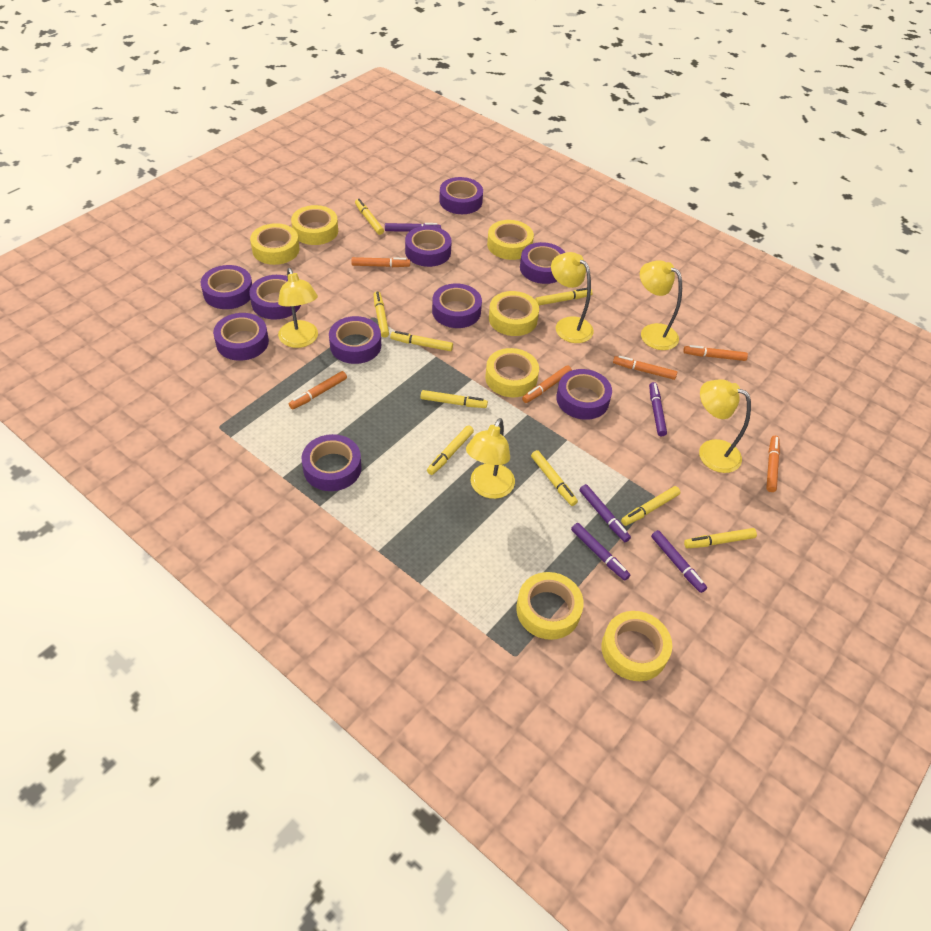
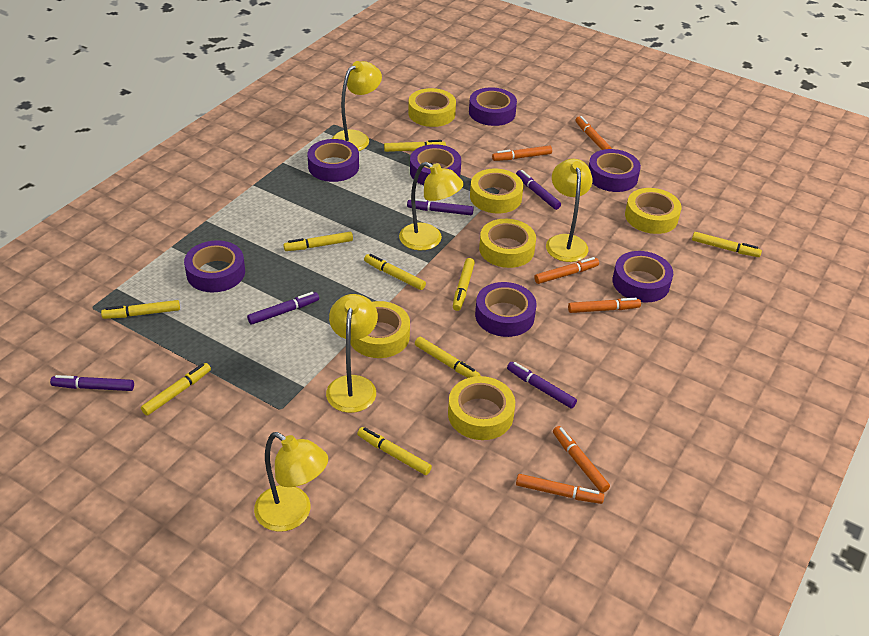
purple tape: 10 -> 7
yellow tape: 7 -> 6

